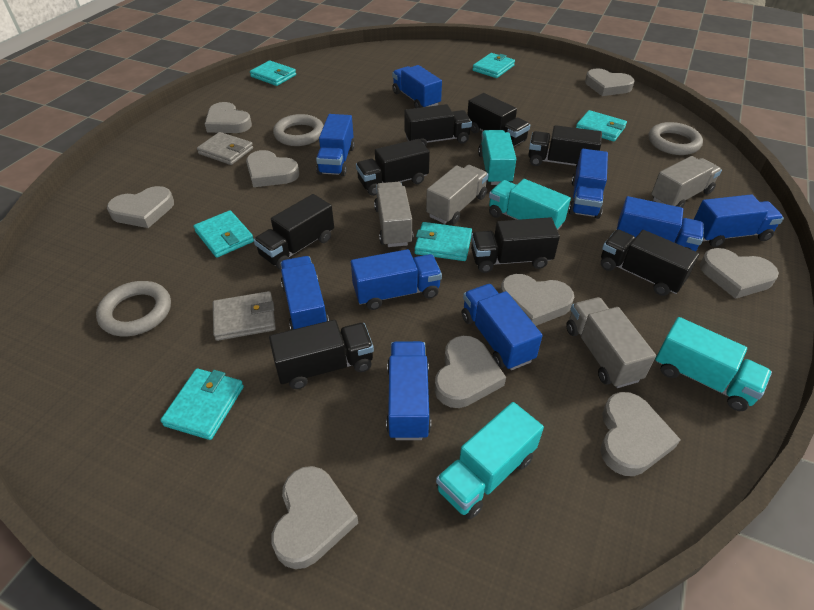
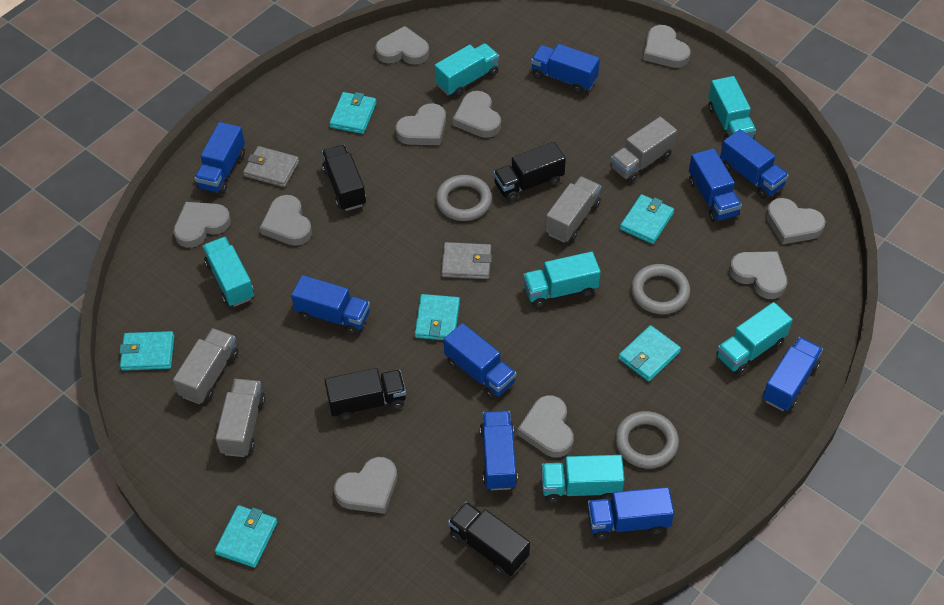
black truck: 8 -> 4
grey heart: 9 -> 10
turquoise truck: 4 -> 6

